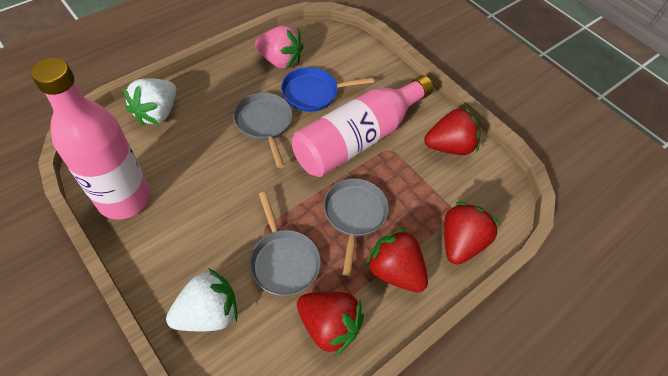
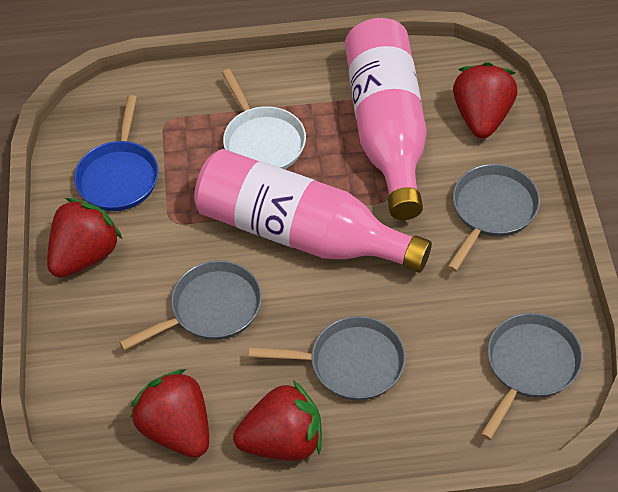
grey pan: 3 -> 4
pink strawberry: 1 -> 0
white pan: 0 -> 1
white strawberry: 2 -> 0

